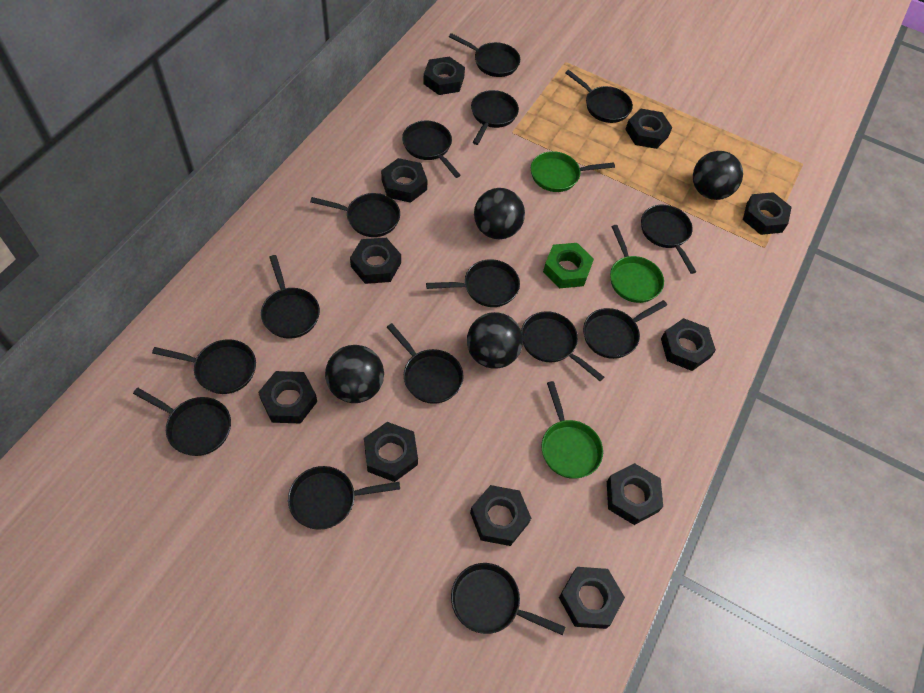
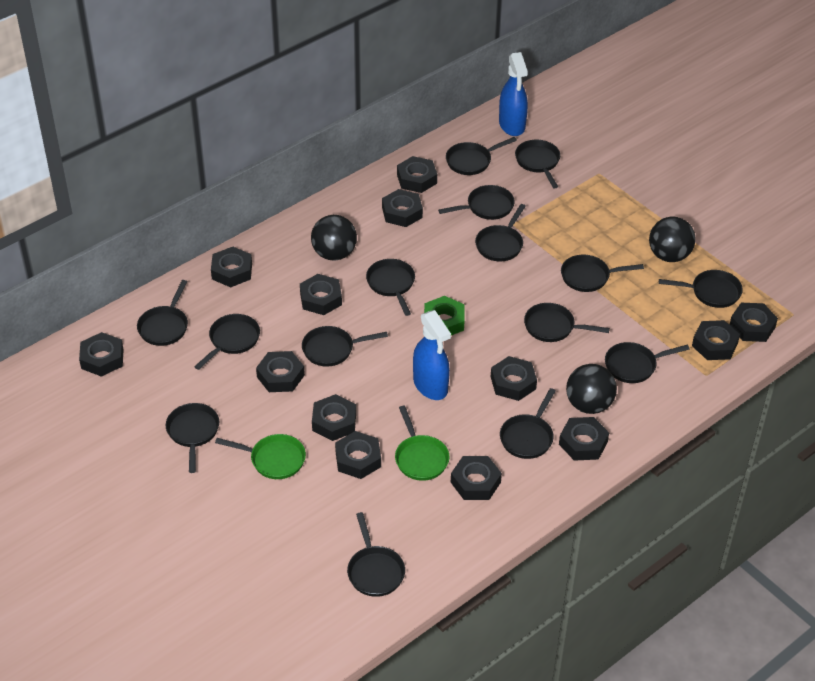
black ball: 4 -> 3
black nut: 11 -> 13
blue spray bottle: 0 -> 2
green pan: 3 -> 2

